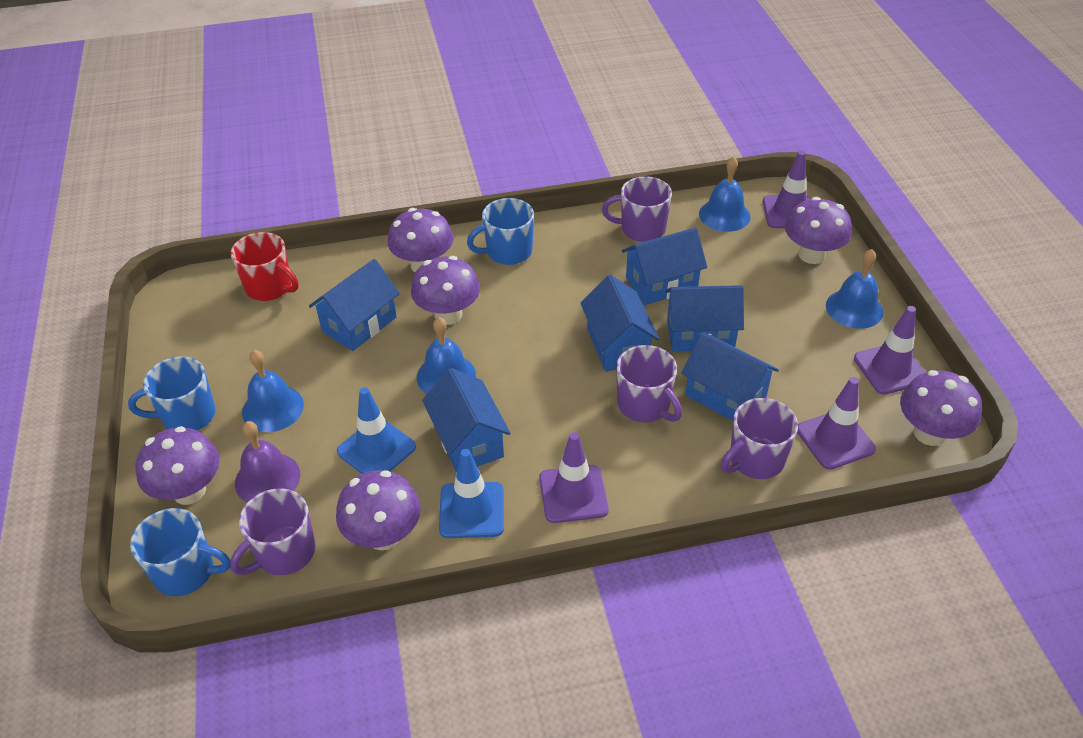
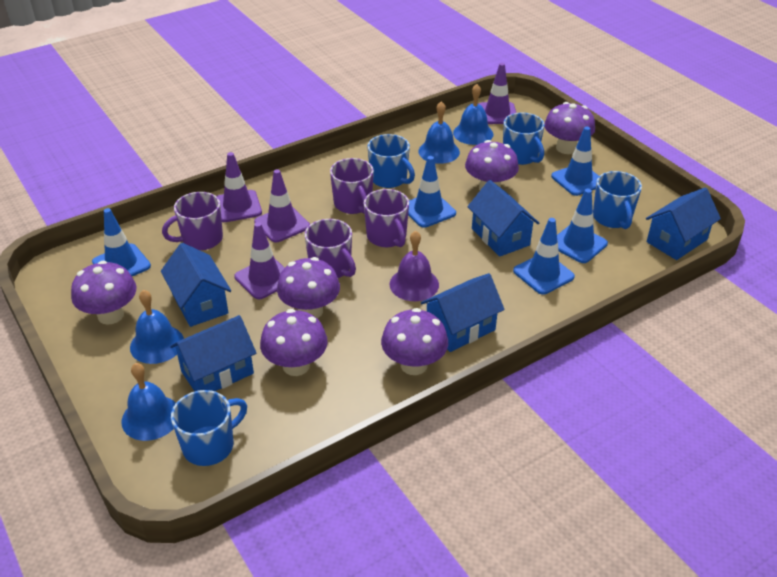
blue house: 6 -> 5
blue mug: 3 -> 4
blue traffic cone: 2 -> 5
red mug: 1 -> 0

